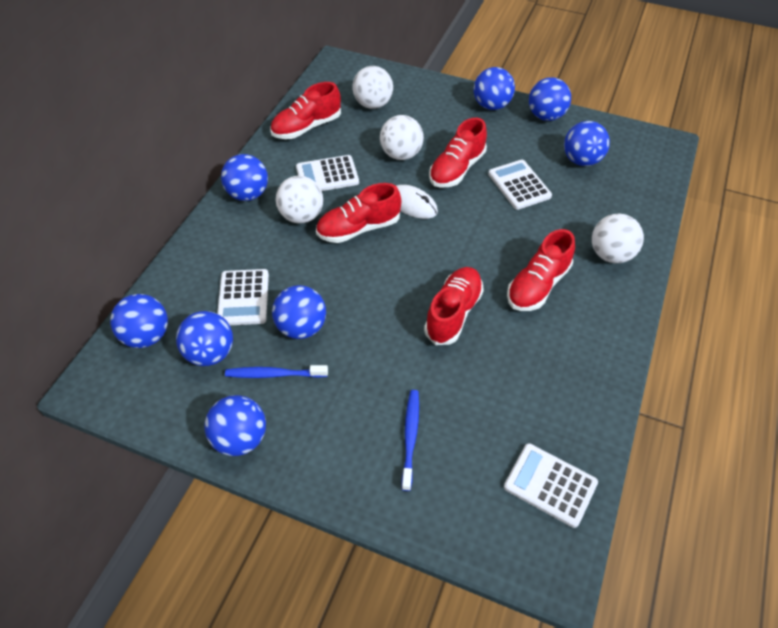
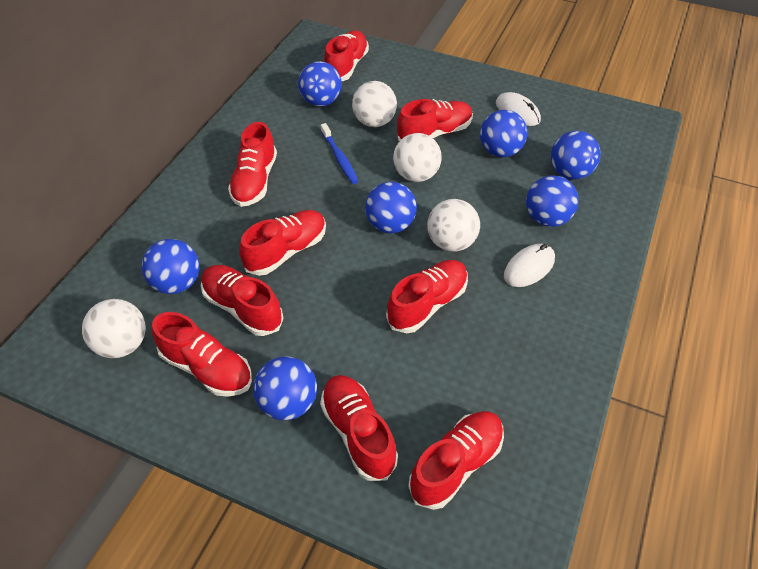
blue ball: 8 -> 7
blue toothbrush: 2 -> 1
red shoe: 5 -> 9
white calculator: 4 -> 0
white mouse: 1 -> 2

